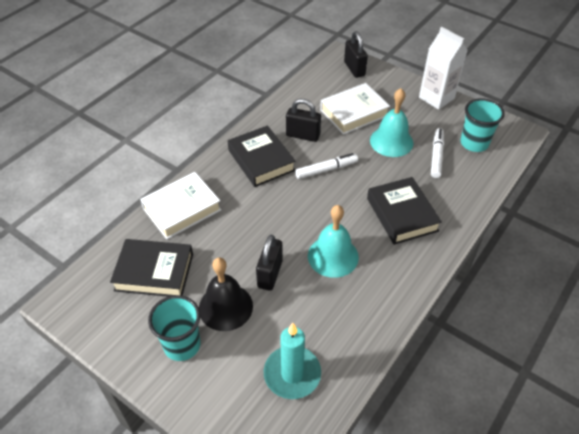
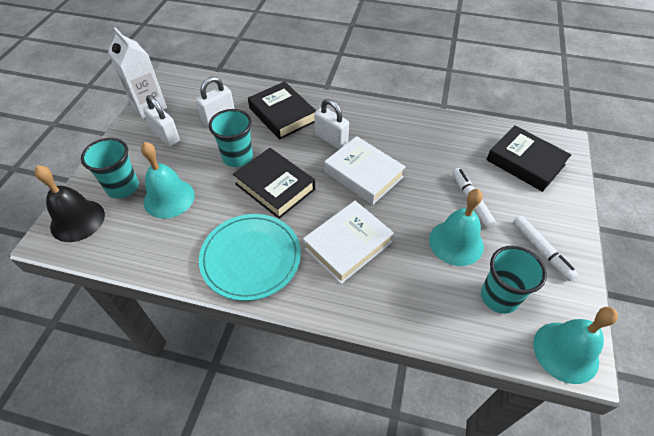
black padlock: 3 -> 0
turquoise bell: 2 -> 3
turquoise candle: 1 -> 0
turquoise cup: 2 -> 3
turquoise plate: 0 -> 1
white padlock: 0 -> 3

